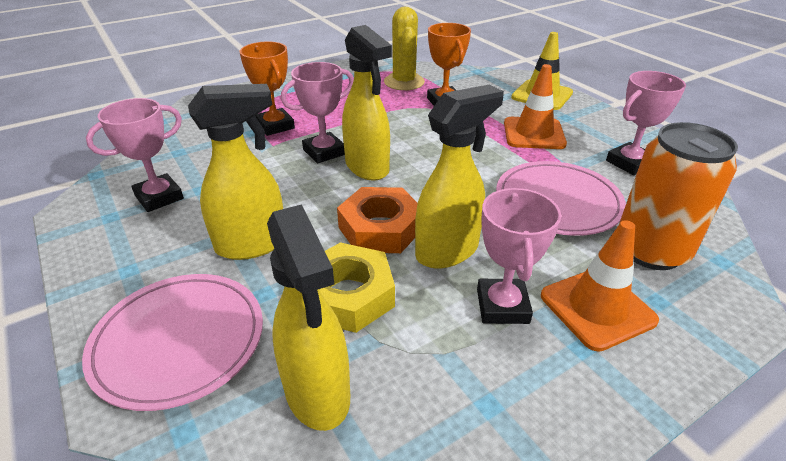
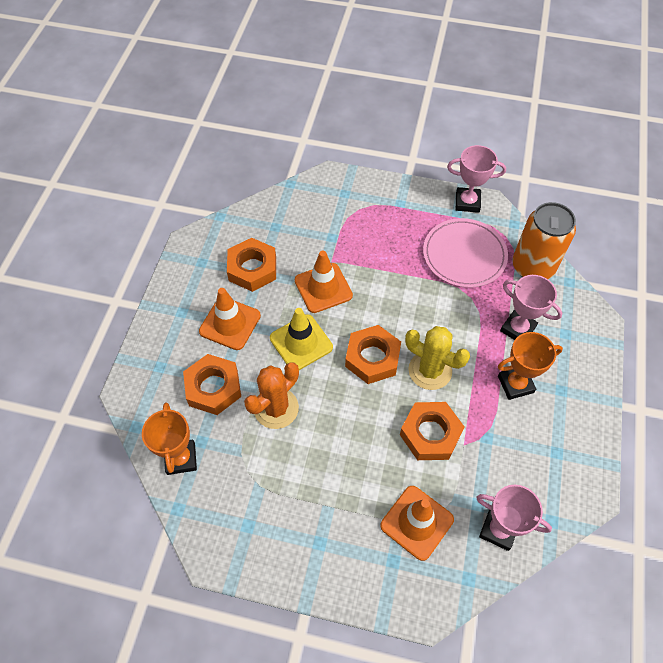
orange cactus: 0 -> 1
orange nut: 1 -> 4
orange traffic cone: 2 -> 3
pink plate: 2 -> 1
pink trophy: 4 -> 3
yellow nut: 1 -> 0
yellow spray bottle: 4 -> 0

